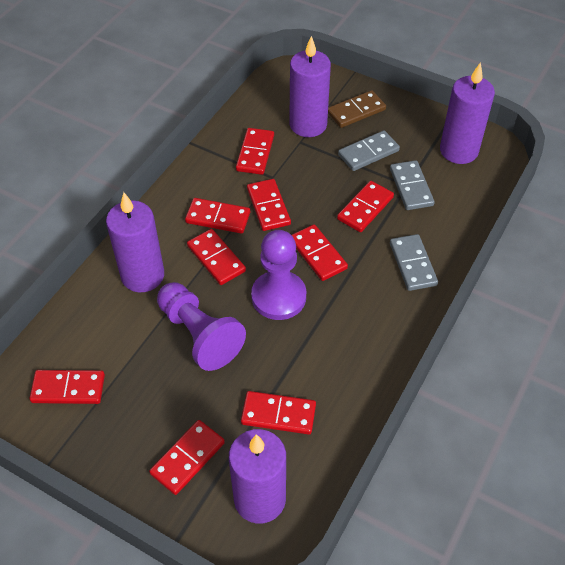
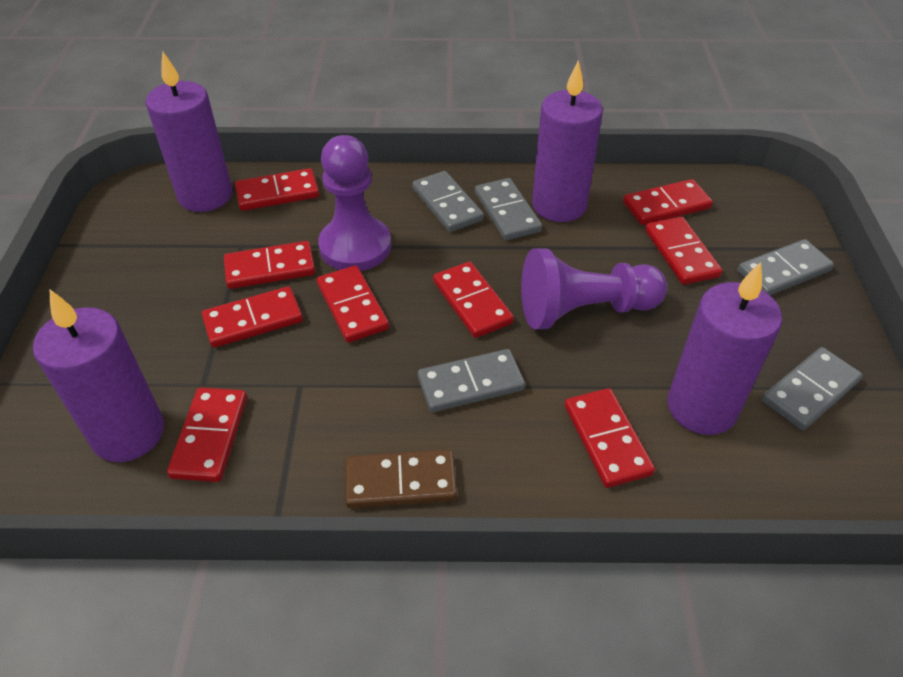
grey domino: 3 -> 5

